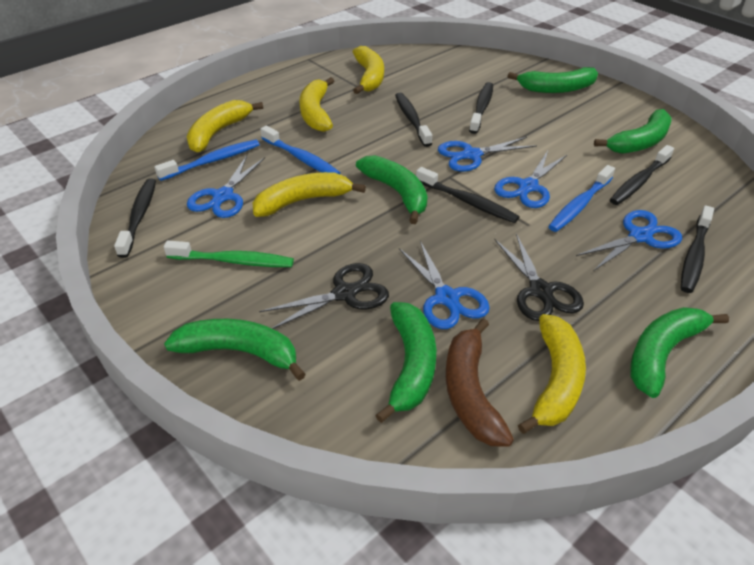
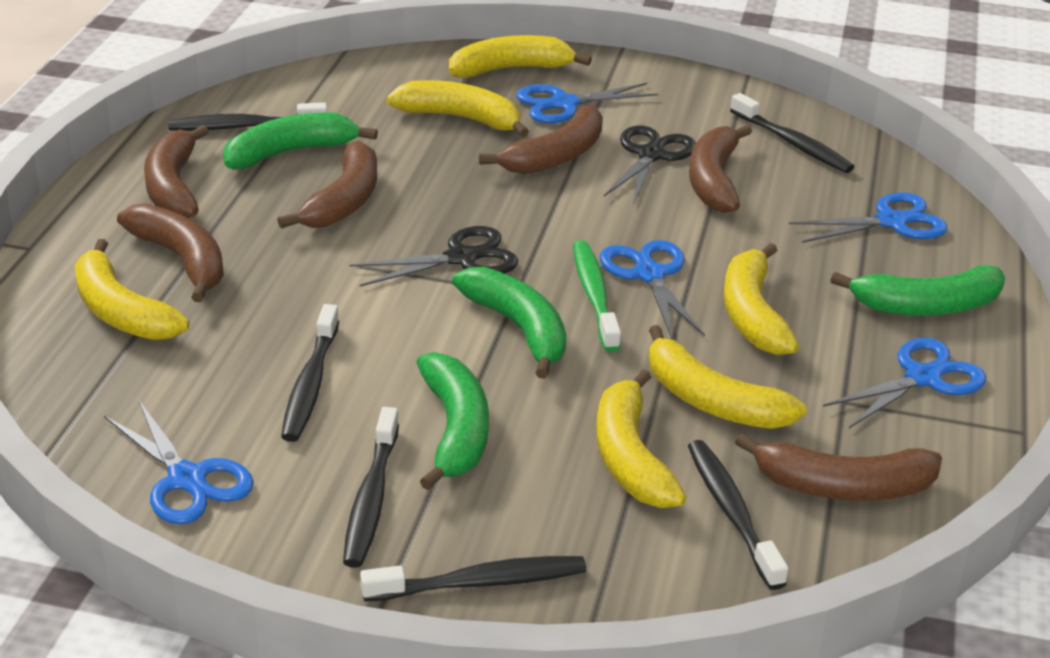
blue toothbrush: 3 -> 0
brown banana: 1 -> 6
green banana: 6 -> 4
yellow banana: 5 -> 6

